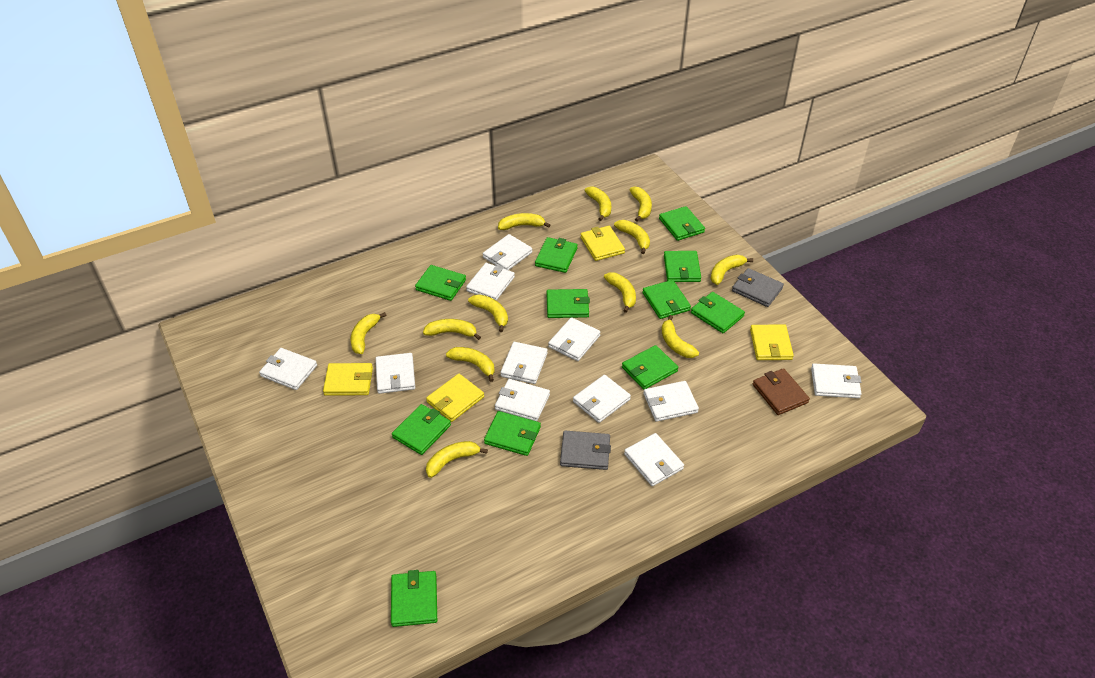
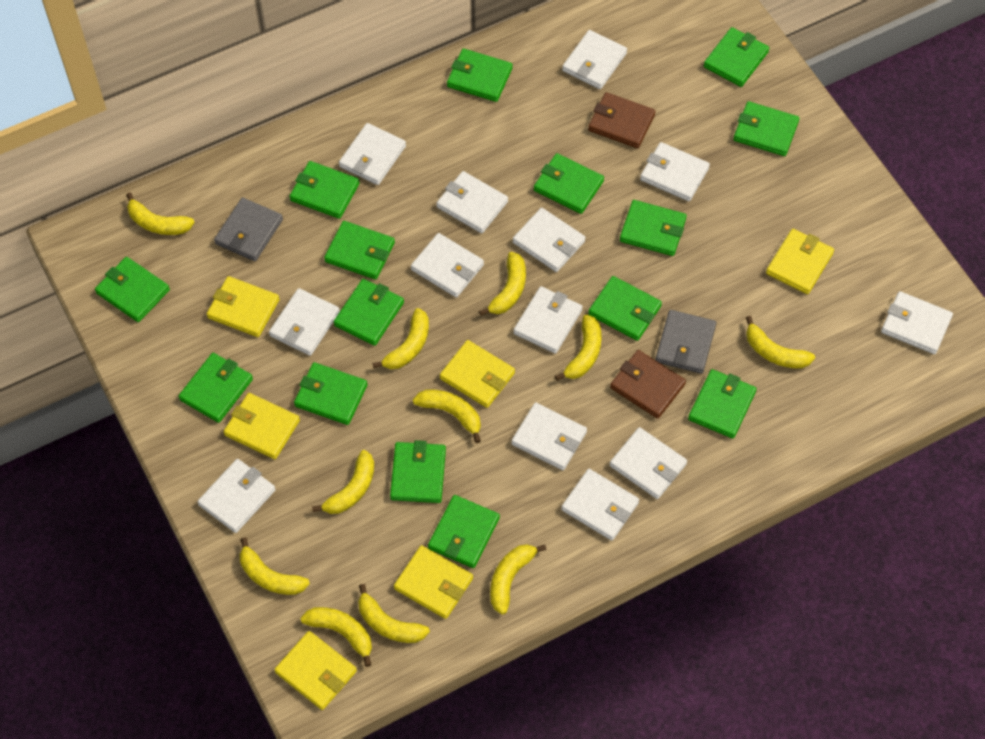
brown wallet: 1 -> 2
green wallet: 11 -> 15
white wallet: 11 -> 13
yellow banana: 12 -> 11
yellow wallet: 4 -> 6

